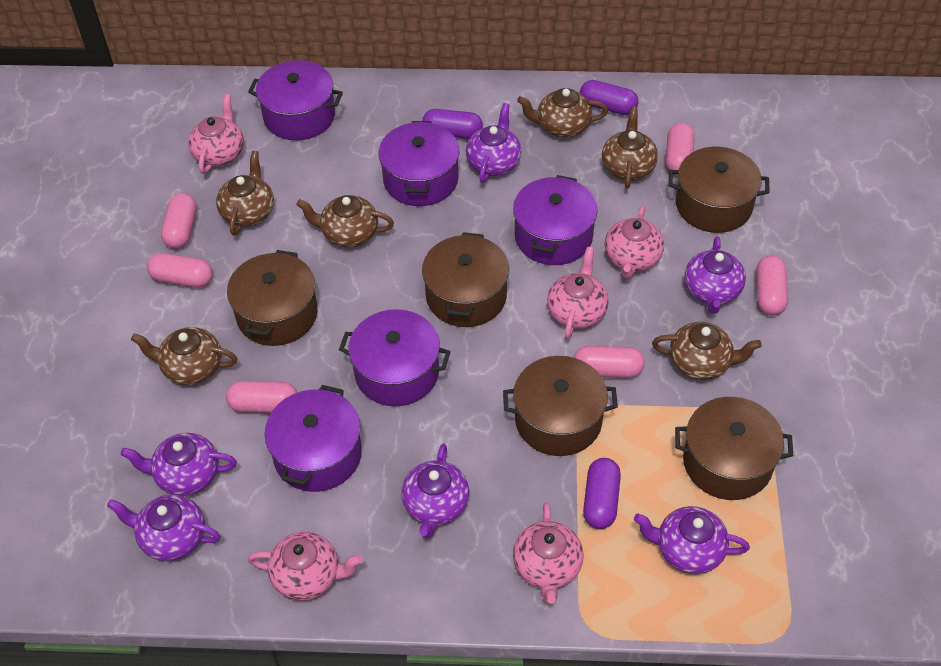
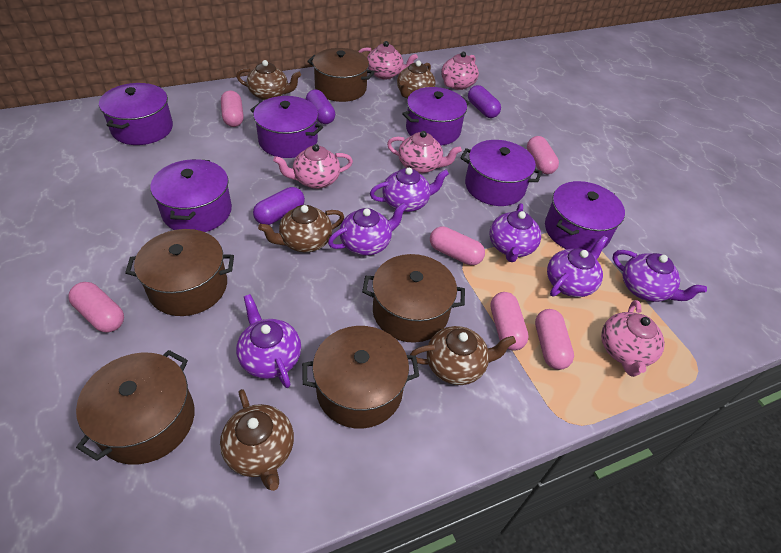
brown teapot: 6 -> 5
purple pot: 5 -> 6

